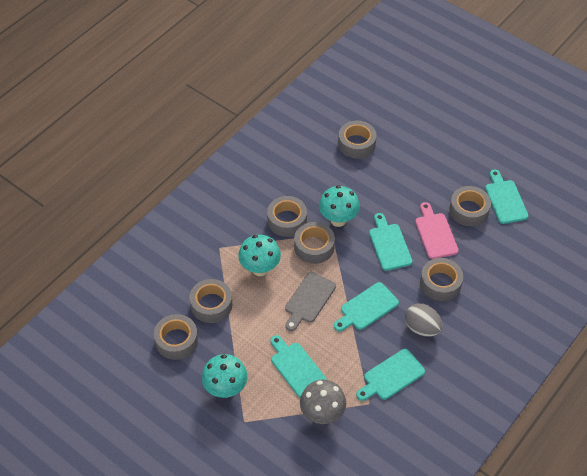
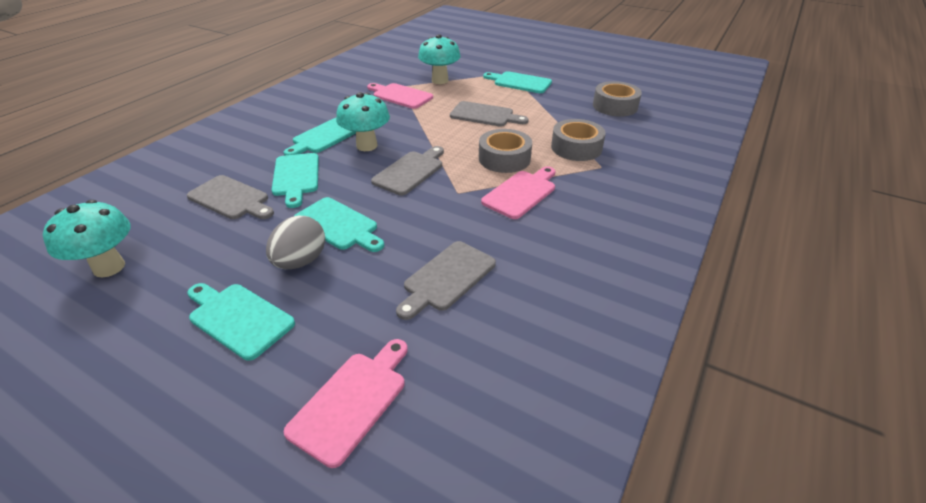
grey cutting board: 1 -> 4
grey mushroom: 1 -> 0
grey tape: 7 -> 3
pink cutting board: 1 -> 3

